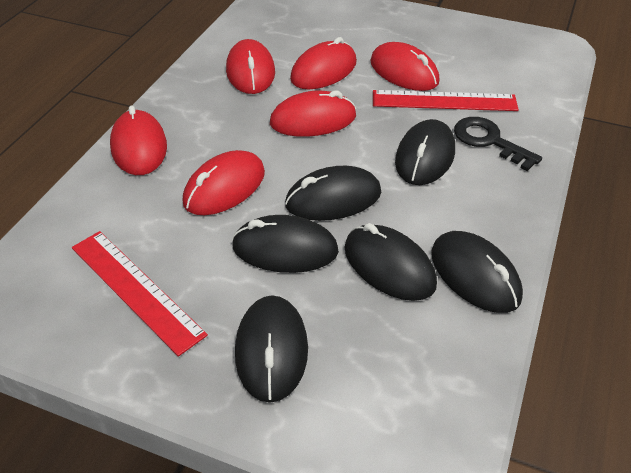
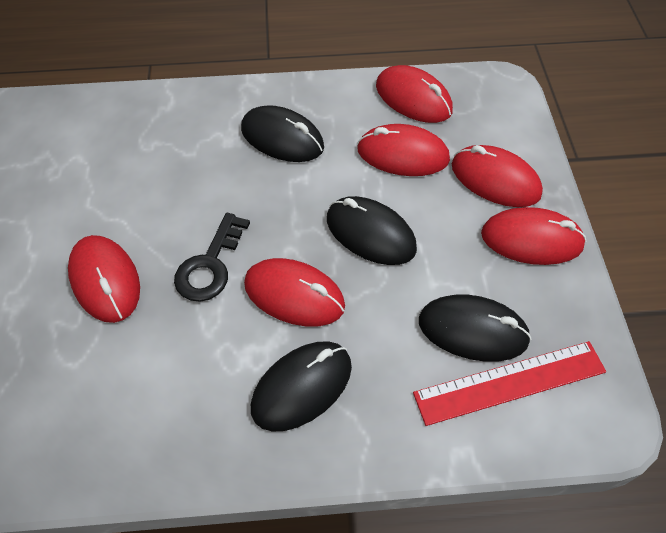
black mouse: 6 -> 4
red ruler: 2 -> 1

